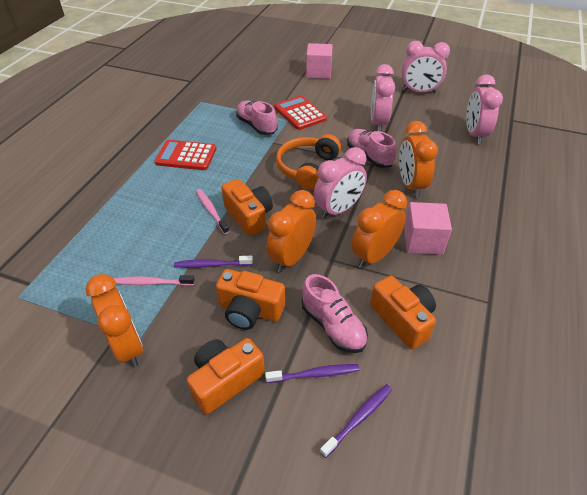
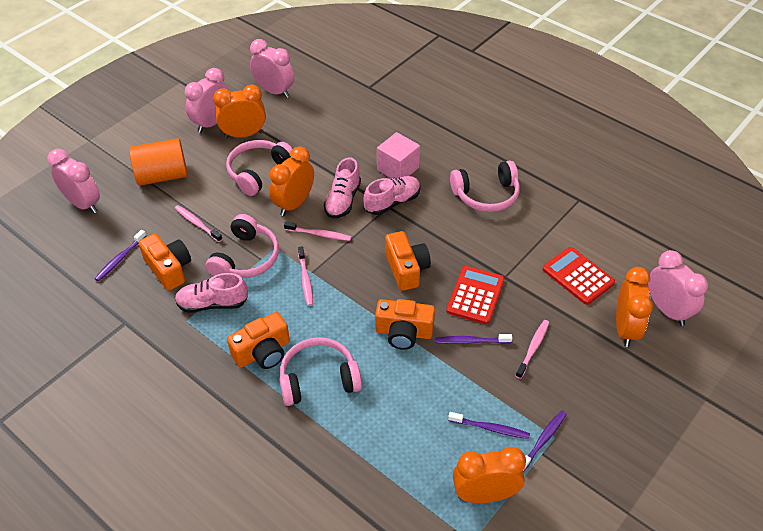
orange cylinder: 0 -> 1
orange headphones: 1 -> 0
pink cube: 2 -> 1
pink headphones: 0 -> 4
pink toothbrush: 2 -> 4
purple toothbrush: 3 -> 4

